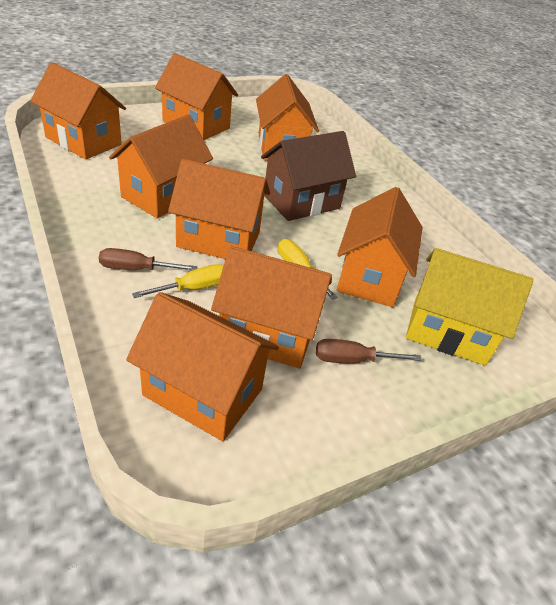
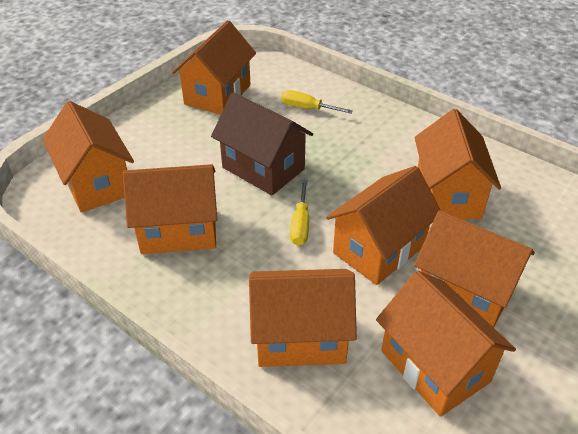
brown screwdriver: 2 -> 0
yellow house: 1 -> 0

